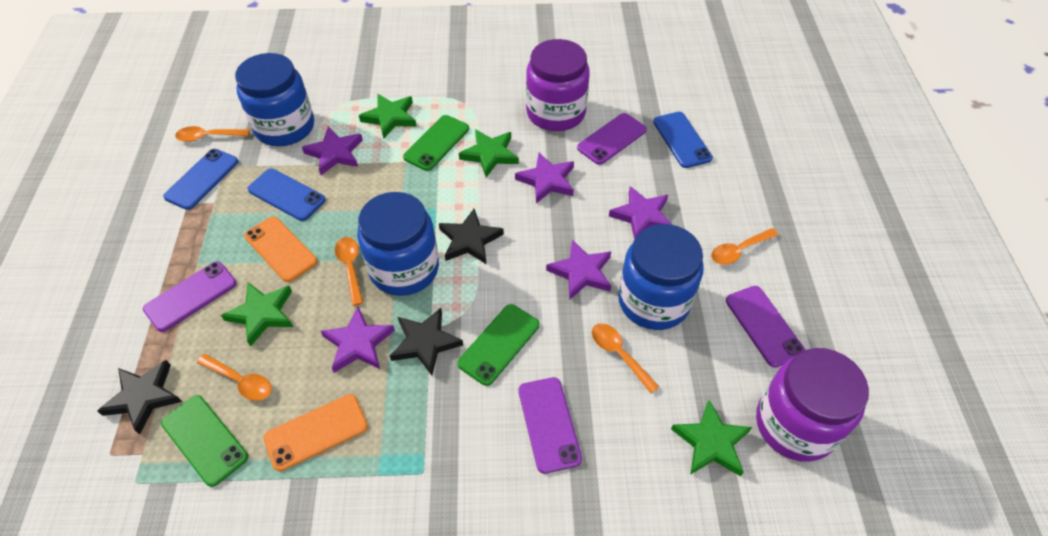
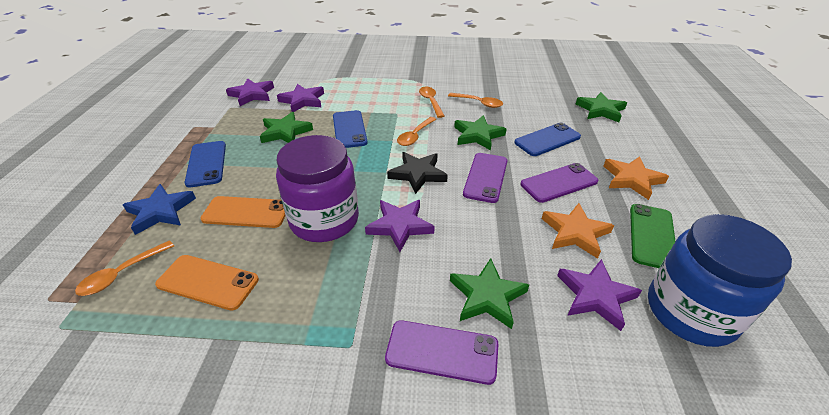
black star: 3 -> 1
blue jar: 3 -> 1
blue star: 0 -> 1
green phone: 3 -> 1
orange spoon: 5 -> 4
orange star: 0 -> 2
purple jar: 2 -> 1
purple phone: 4 -> 3
purple star: 5 -> 4

